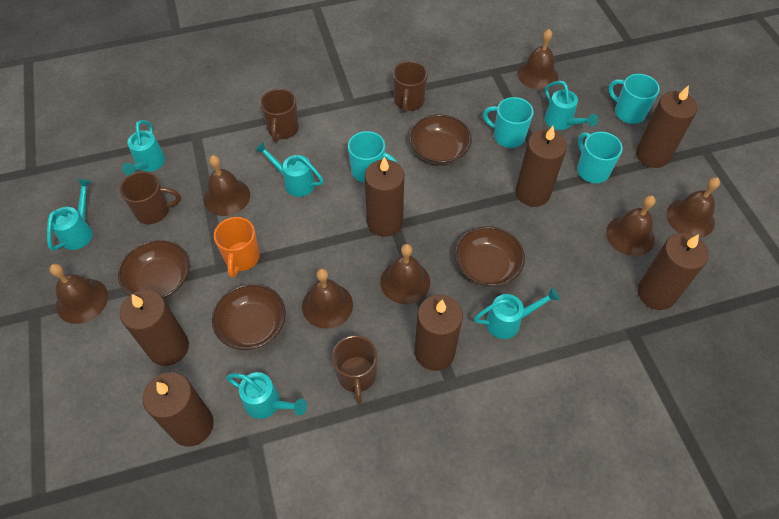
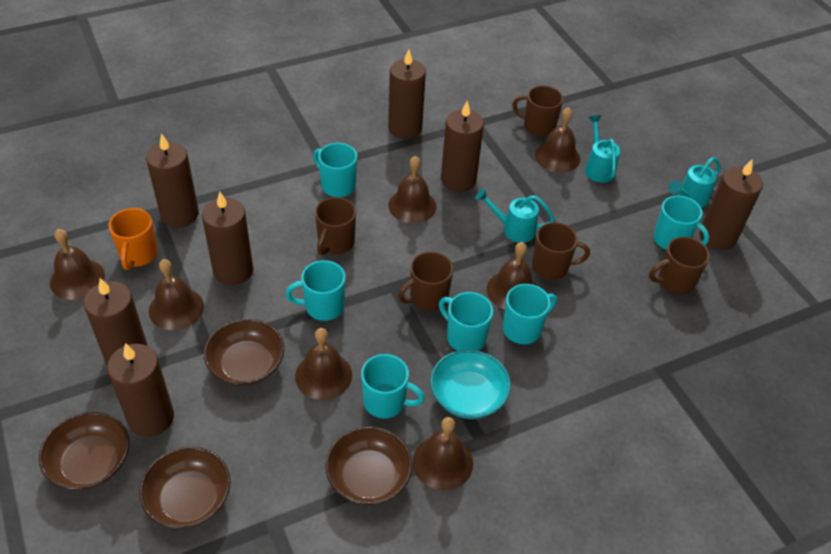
brown mug: 4 -> 5
turquoise bowl: 0 -> 1
turquoise mug: 4 -> 6
turquoise watering can: 6 -> 3

